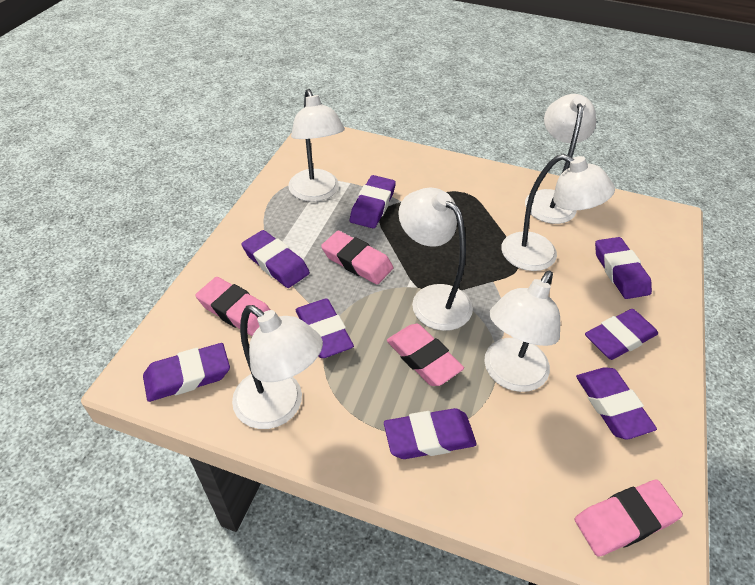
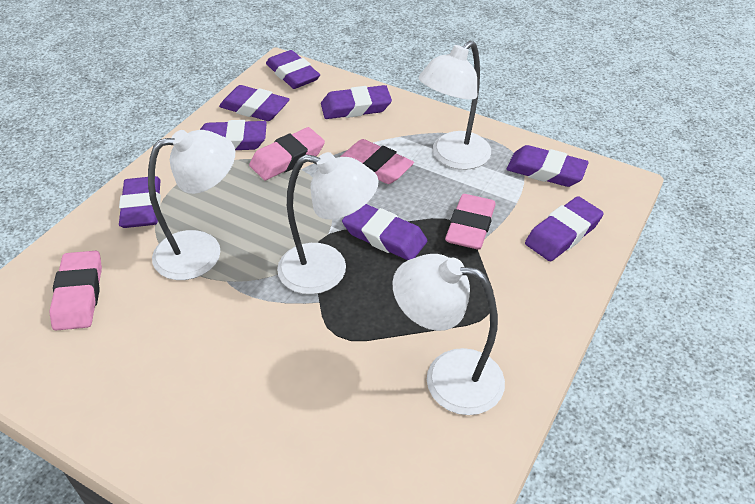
white lamp: 6 -> 4

